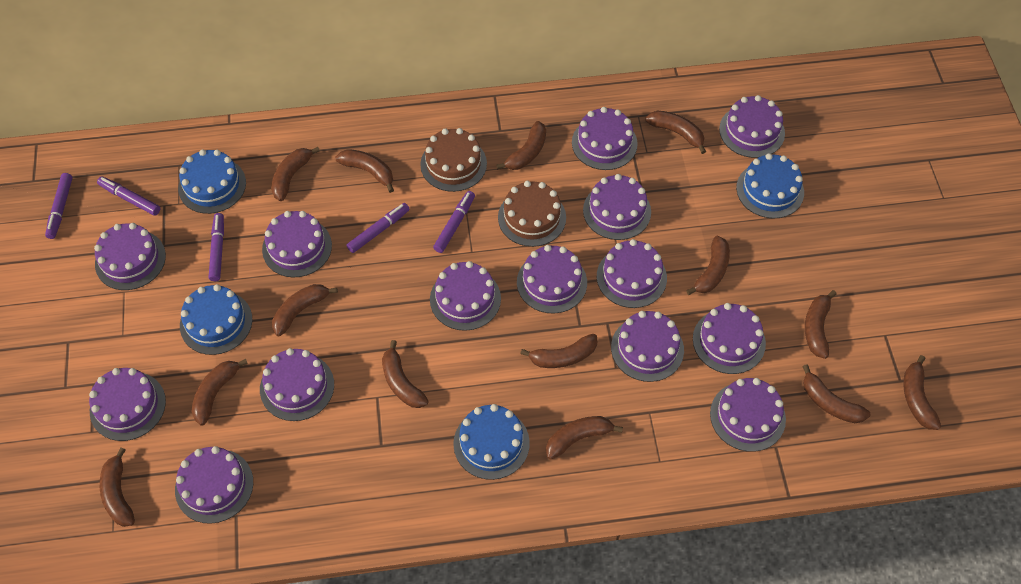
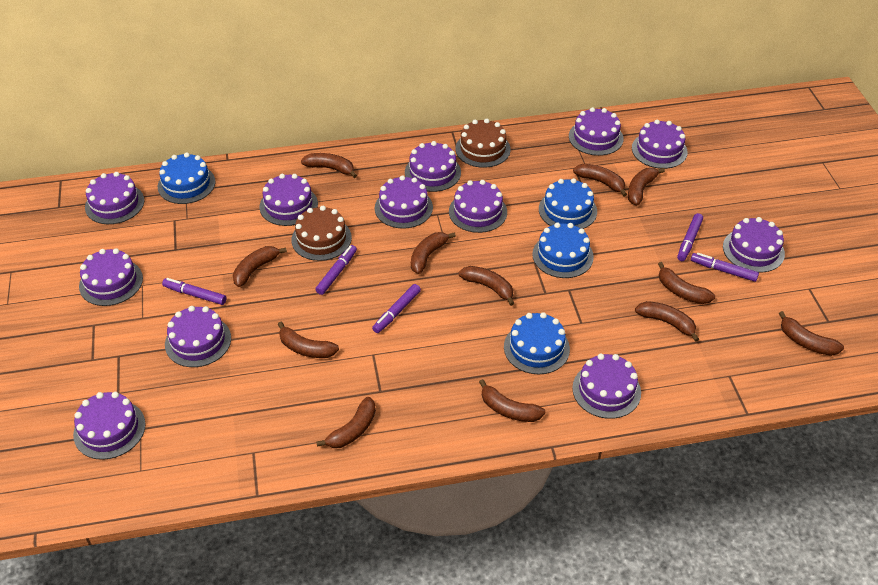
brown banana: 14 -> 12
purple cake: 14 -> 12

